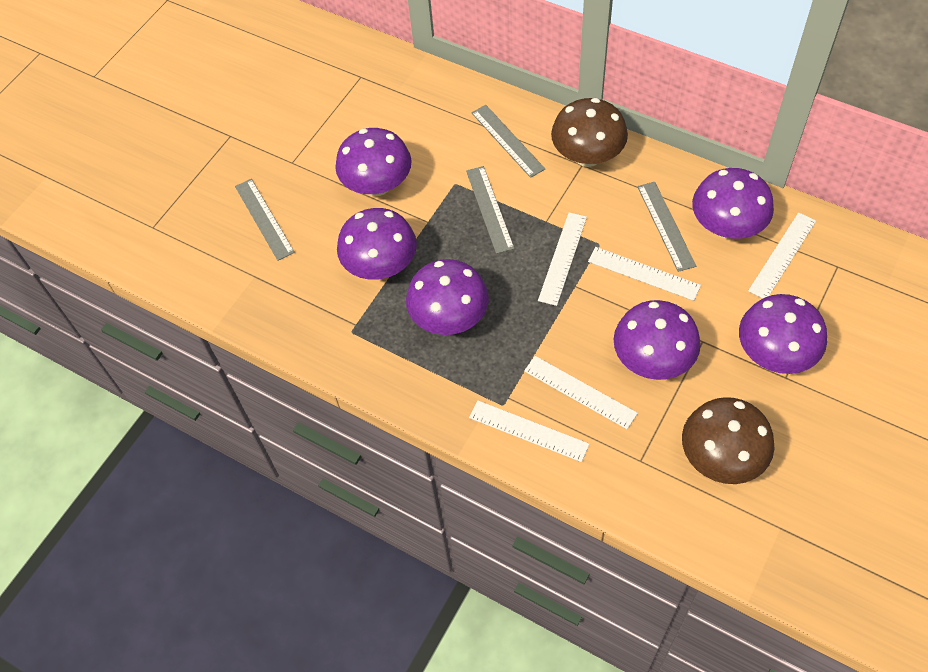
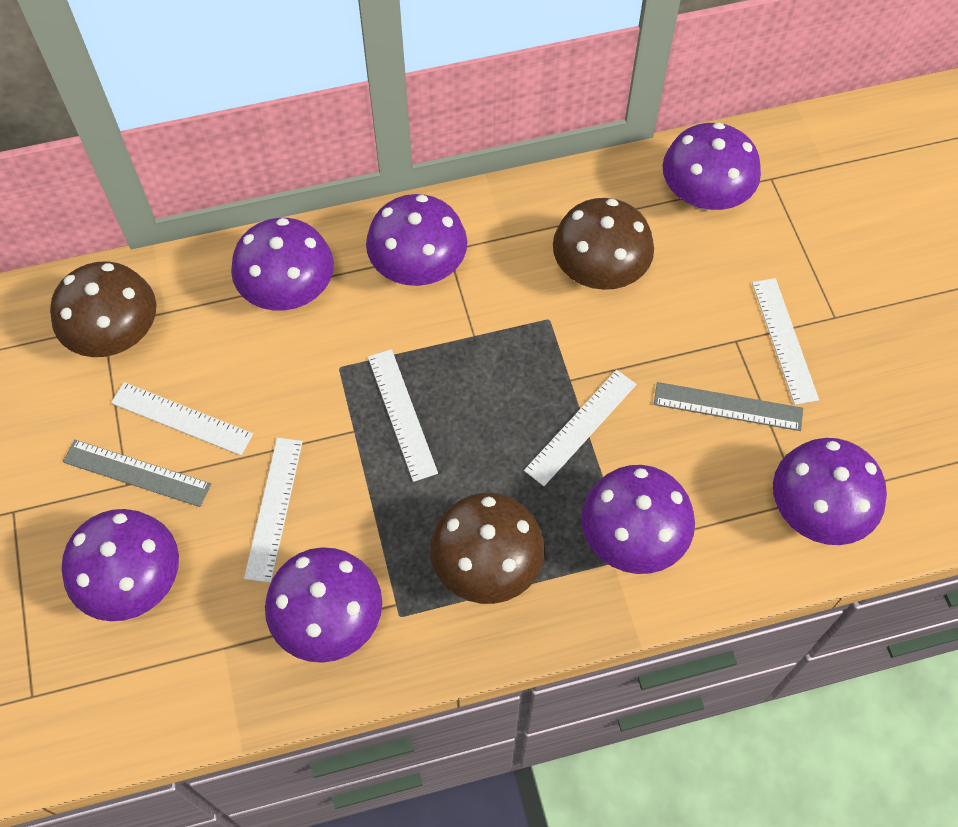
brown mushroom: 2 -> 3
grey ruler: 4 -> 2
purple mushroom: 6 -> 7

